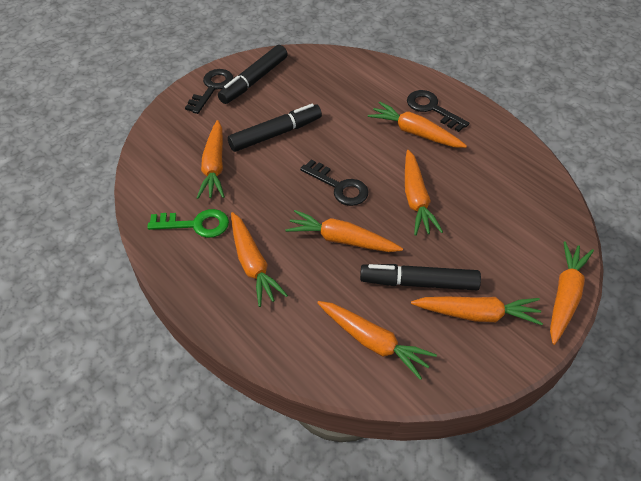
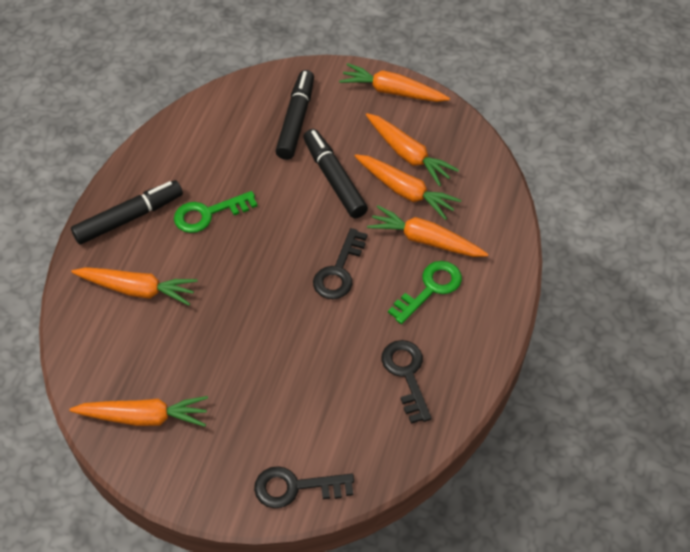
green key: 1 -> 2
orange carrot: 8 -> 6

